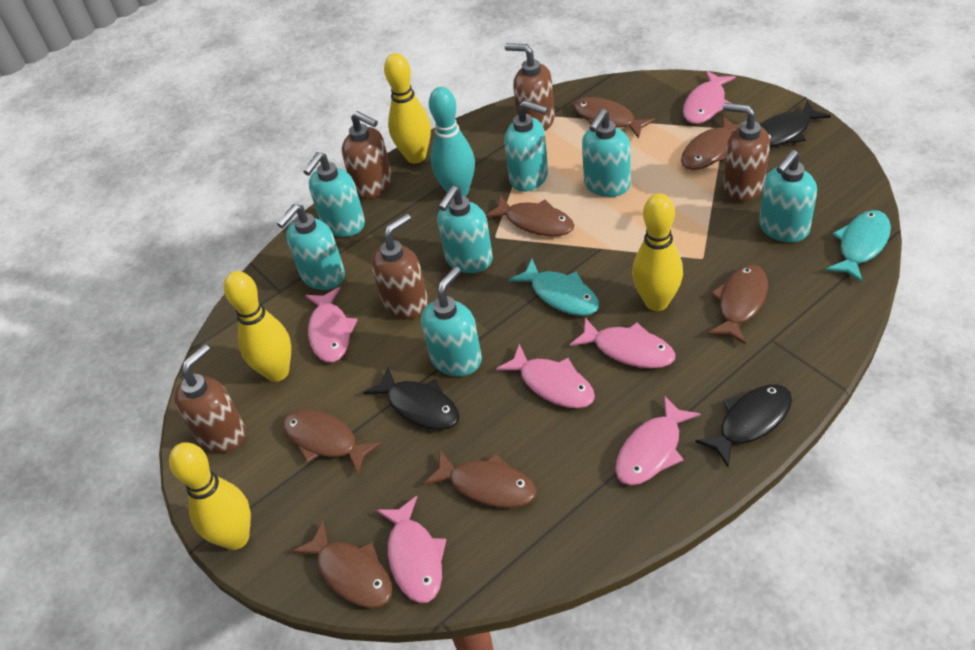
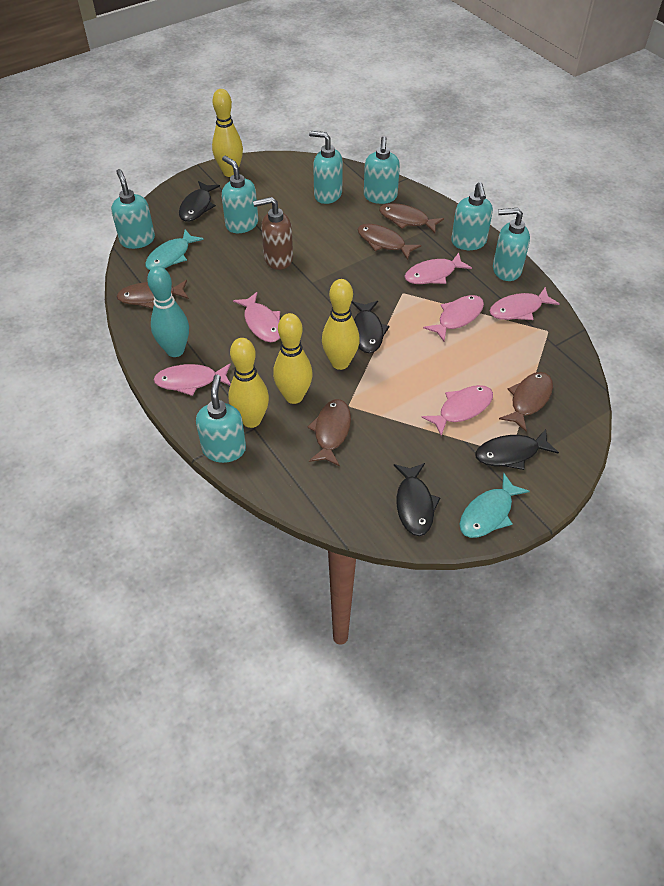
black fish: 3 -> 4
brown fish: 7 -> 5
brown soap dispenser: 5 -> 1

